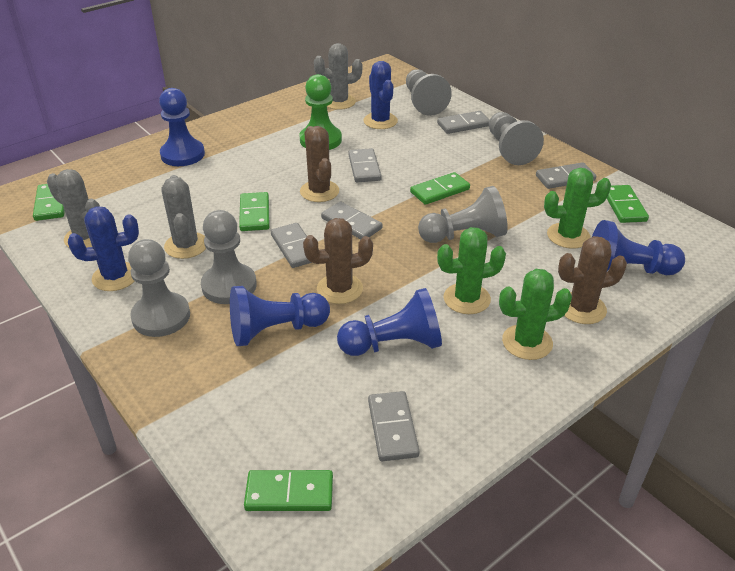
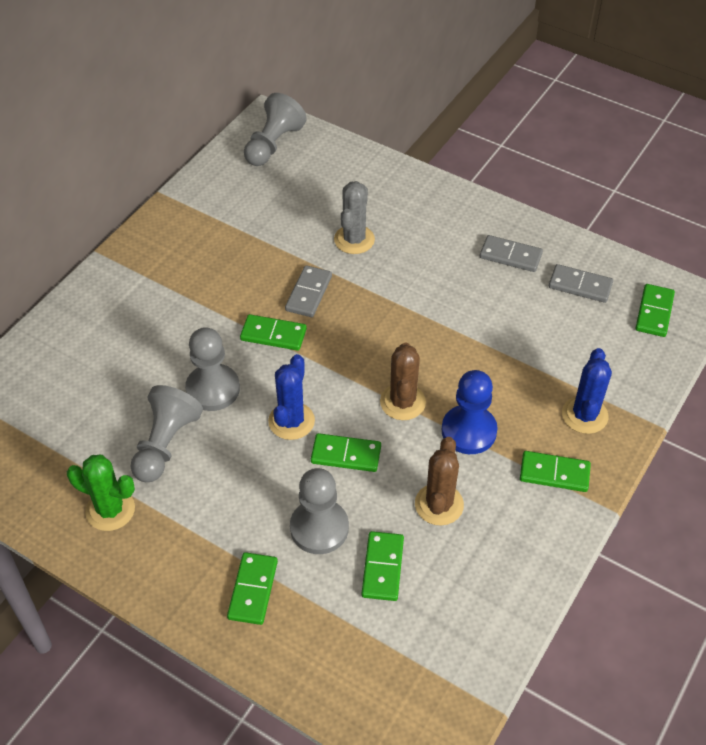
blue pawn: 4 -> 1
brown cactus: 3 -> 2
green cactus: 3 -> 1
green domino: 5 -> 6
green pawn: 1 -> 0
grey cactus: 3 -> 1
grey domino: 6 -> 3
grey pawn: 5 -> 4

